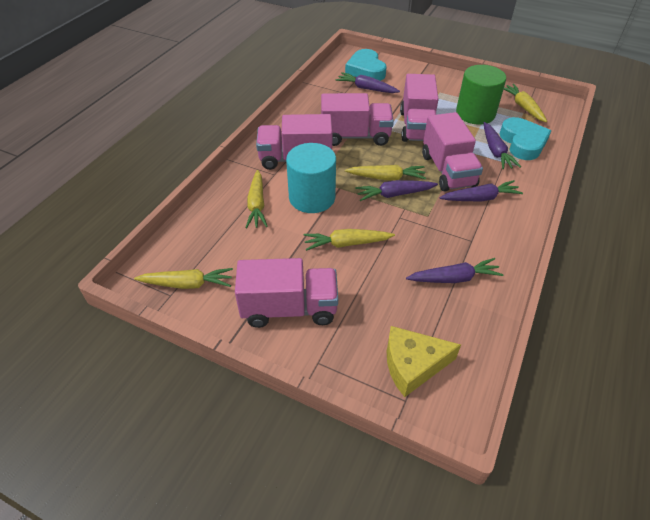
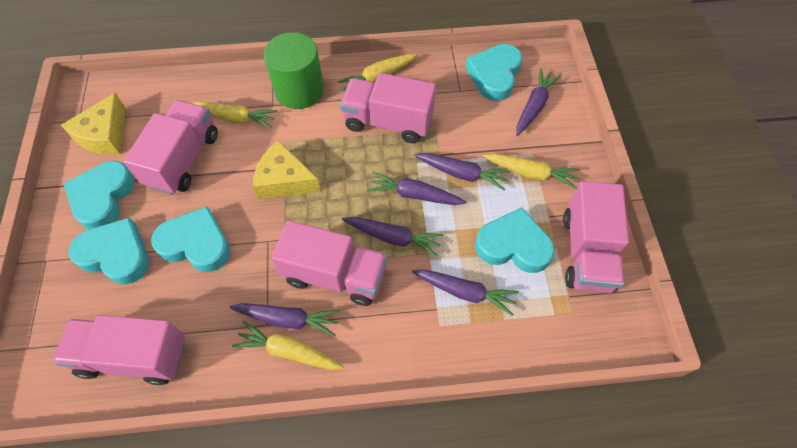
purple carrot: 5 -> 6
turquoise cylinder: 1 -> 0
turquoise heart: 2 -> 5
yellow carrot: 5 -> 4
yellow cheese: 1 -> 2

